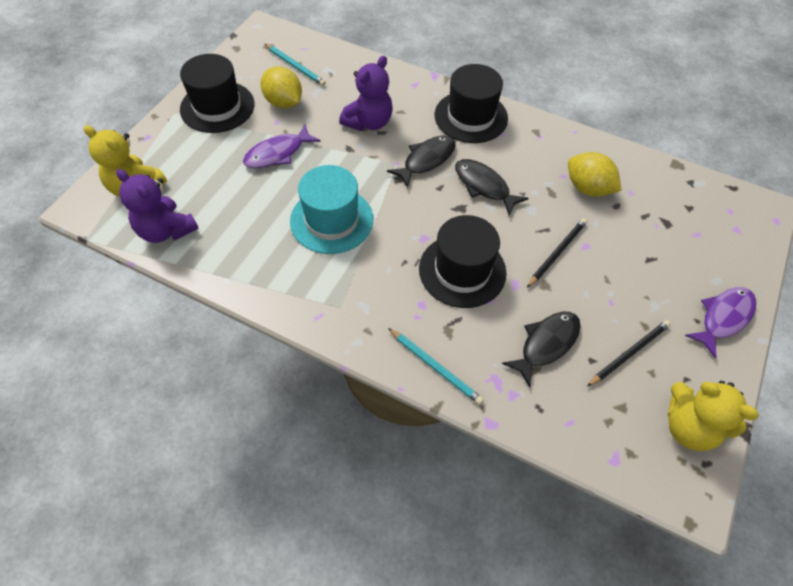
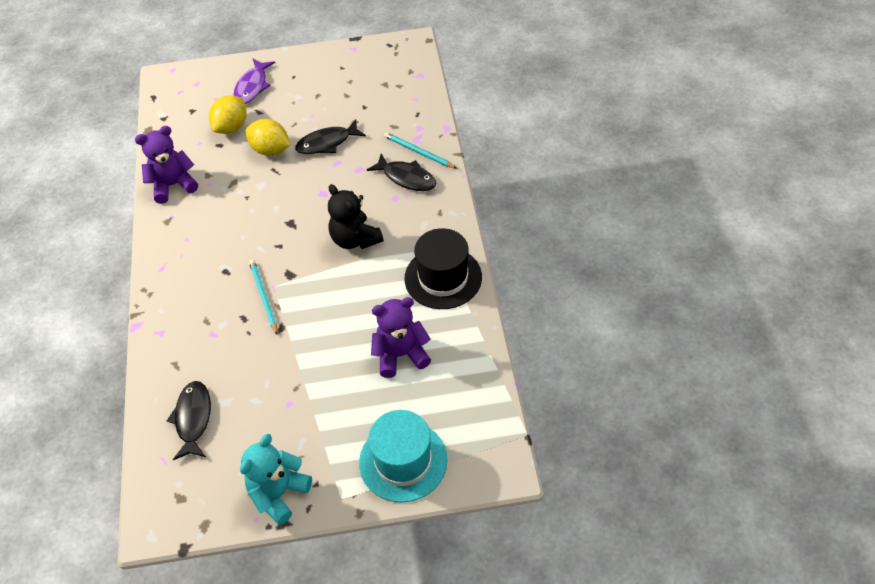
black hat: 3 -> 1
black pencil: 2 -> 0
black teddy bear: 0 -> 1
purple fish: 2 -> 1
turquoise teddy bear: 0 -> 1
yellow teddy bear: 2 -> 0

